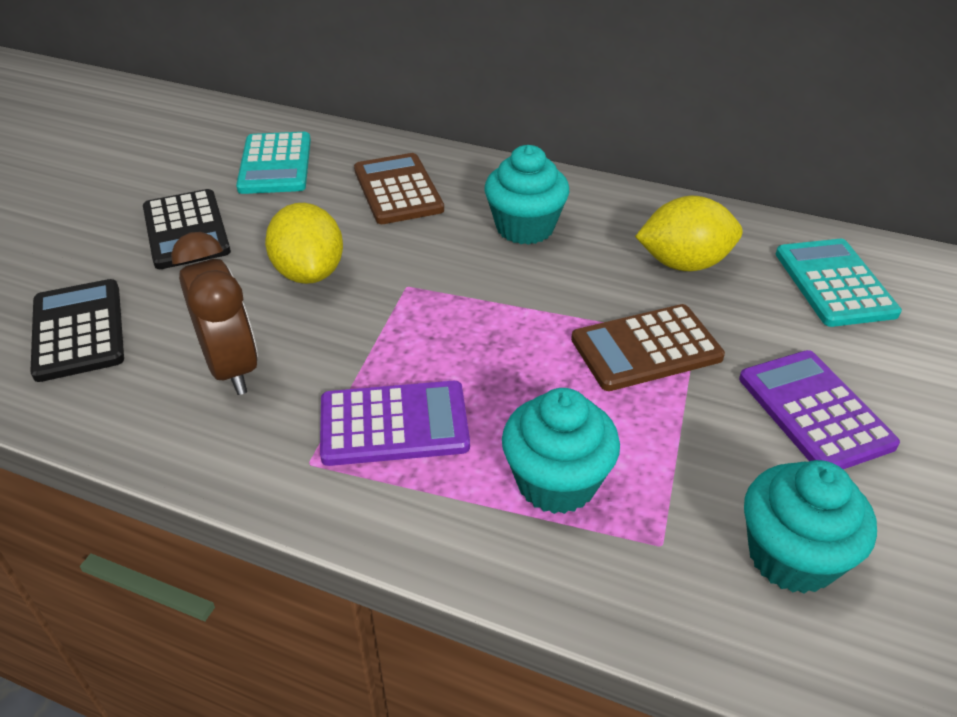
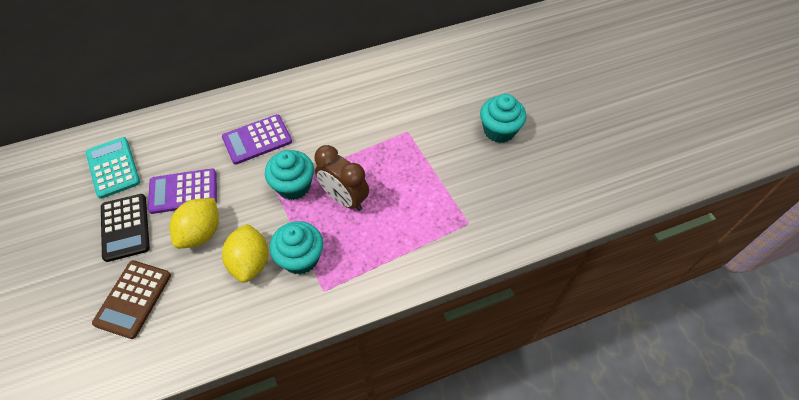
black calculator: 2 -> 1
brown calculator: 2 -> 1
turquoise calculator: 2 -> 1

